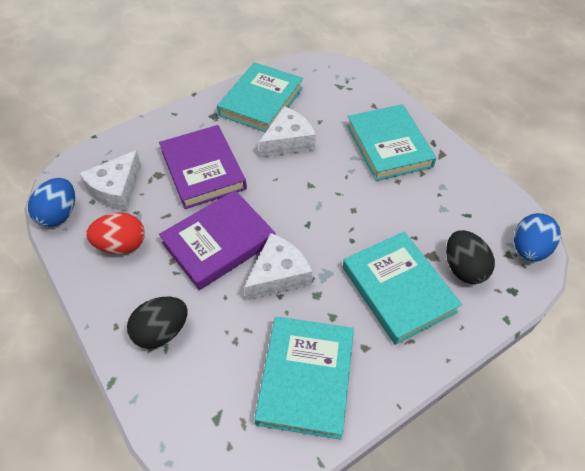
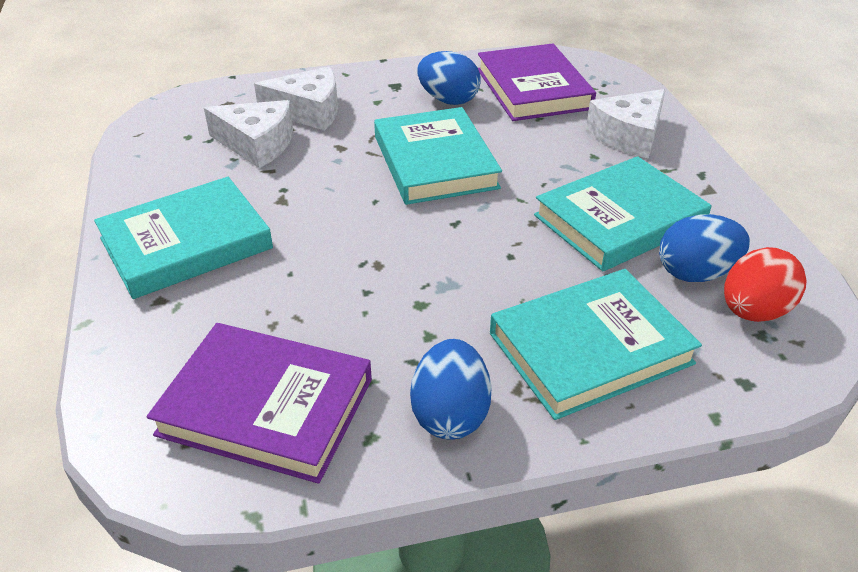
black egg: 2 -> 0
blue egg: 2 -> 3

